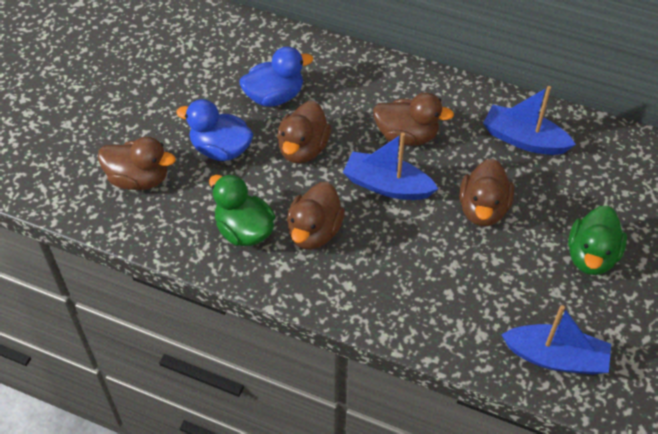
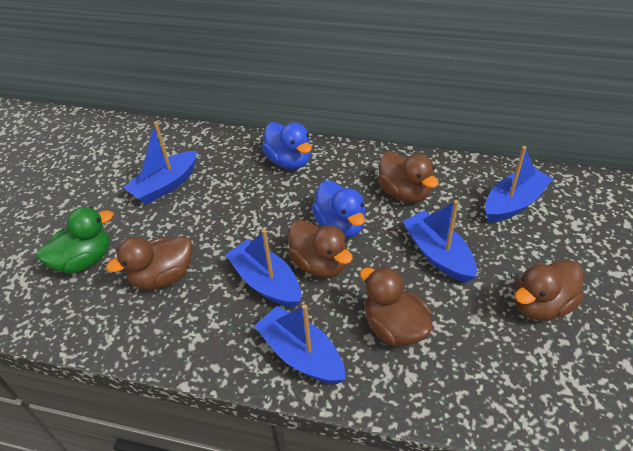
blue boat: 3 -> 5
green duck: 2 -> 1

